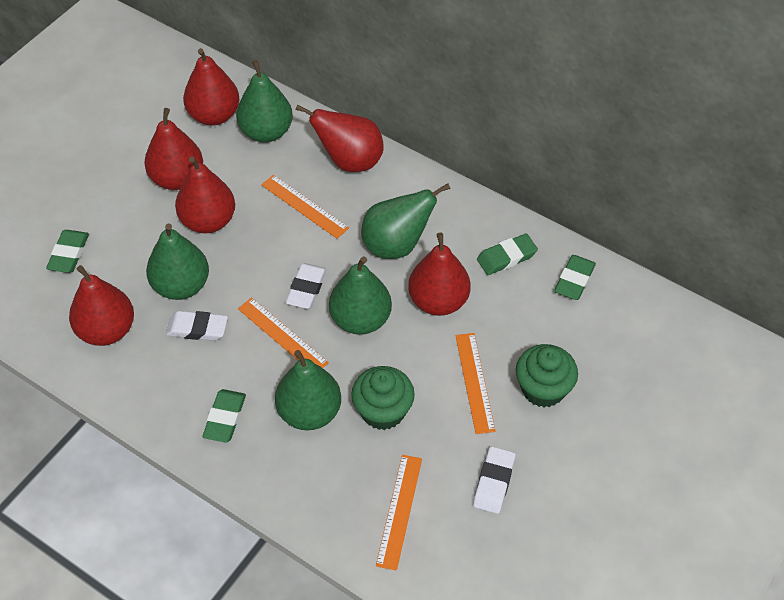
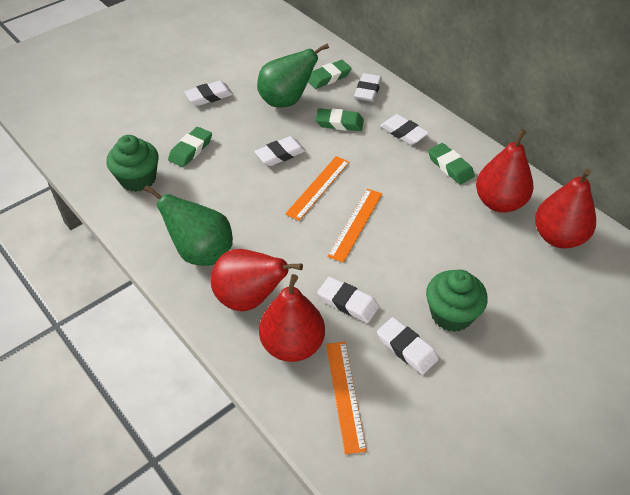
green pear: 5 -> 2
orange ruler: 4 -> 3
red pear: 6 -> 4
white eraser: 3 -> 6

